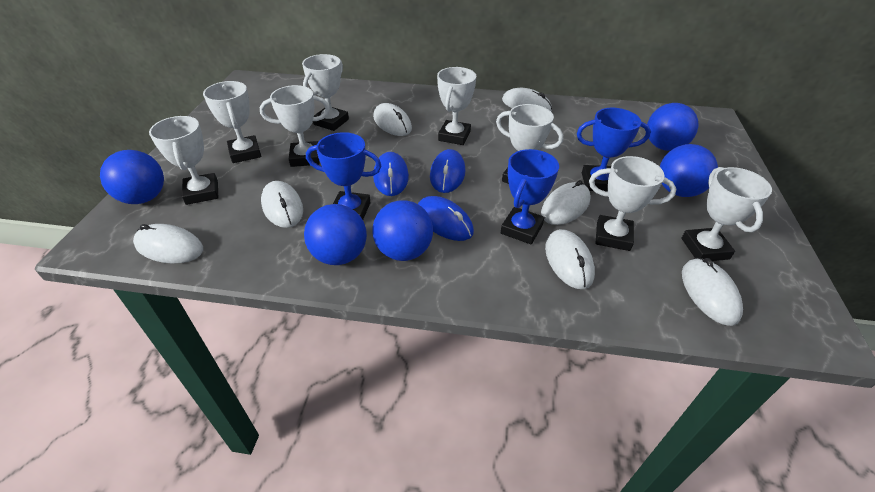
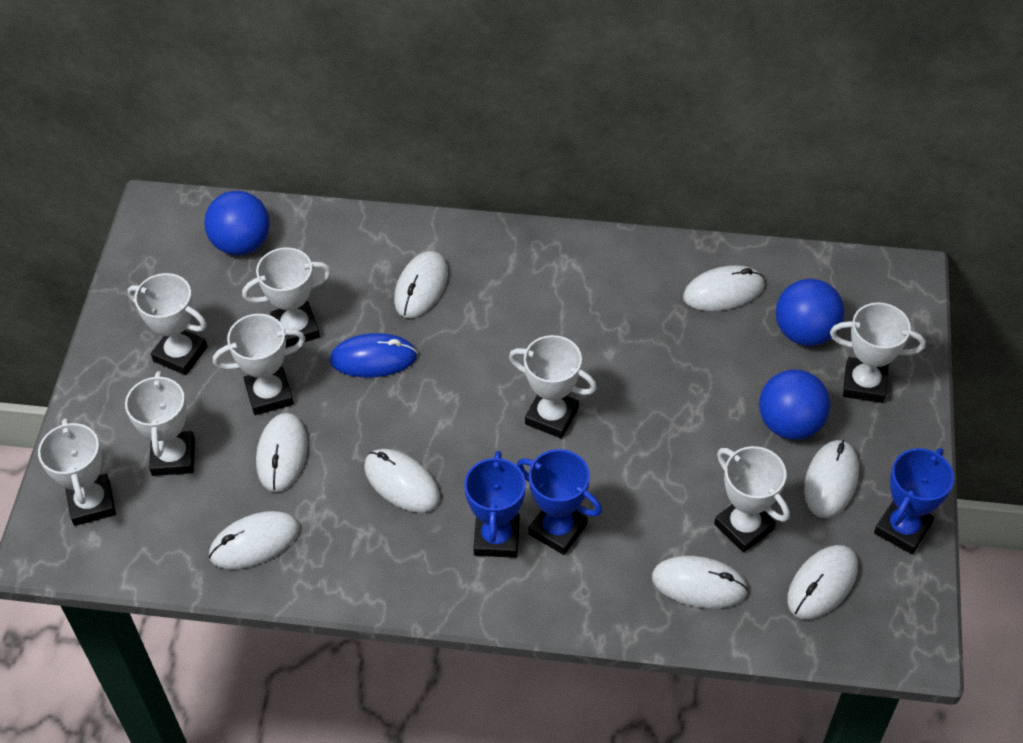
blue ball: 5 -> 3
blue mouse: 3 -> 1
white mouse: 7 -> 8

